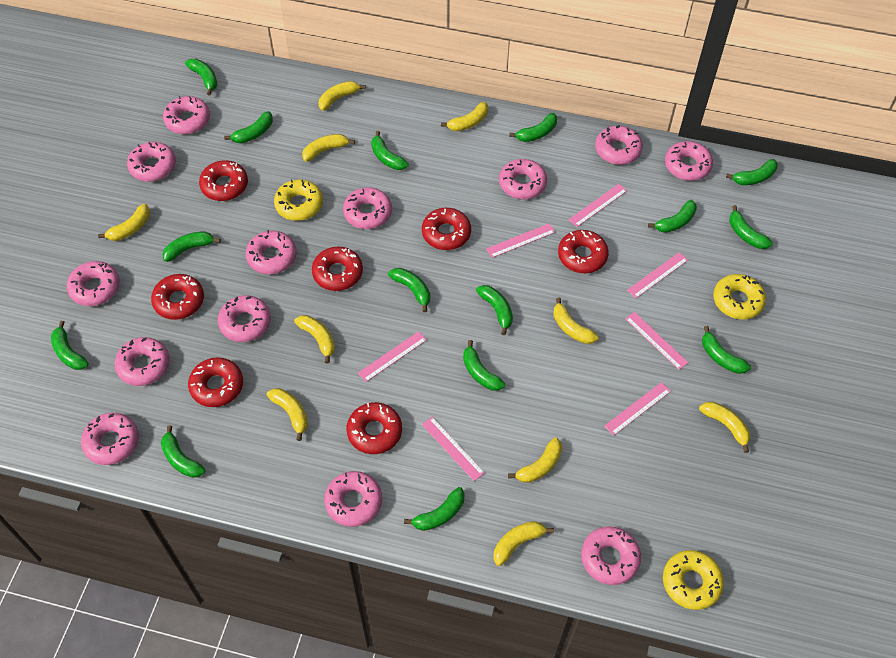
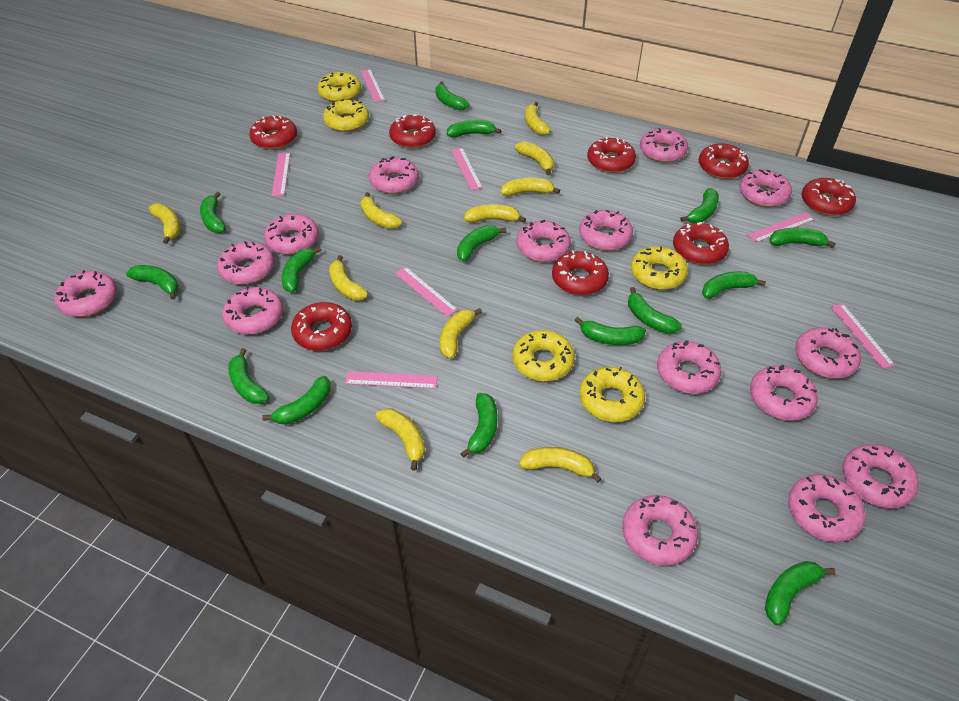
pink donut: 13 -> 15
red donut: 7 -> 8
yellow donut: 3 -> 5

